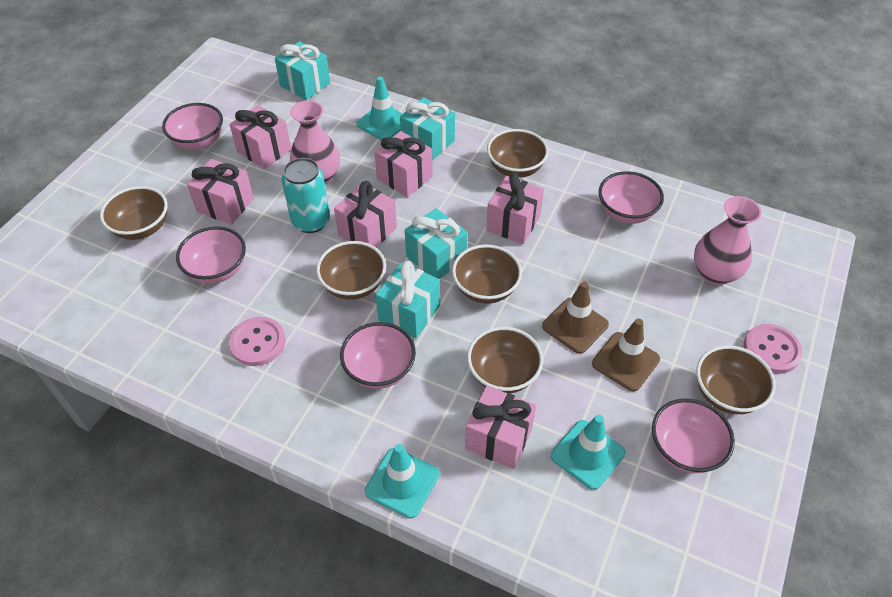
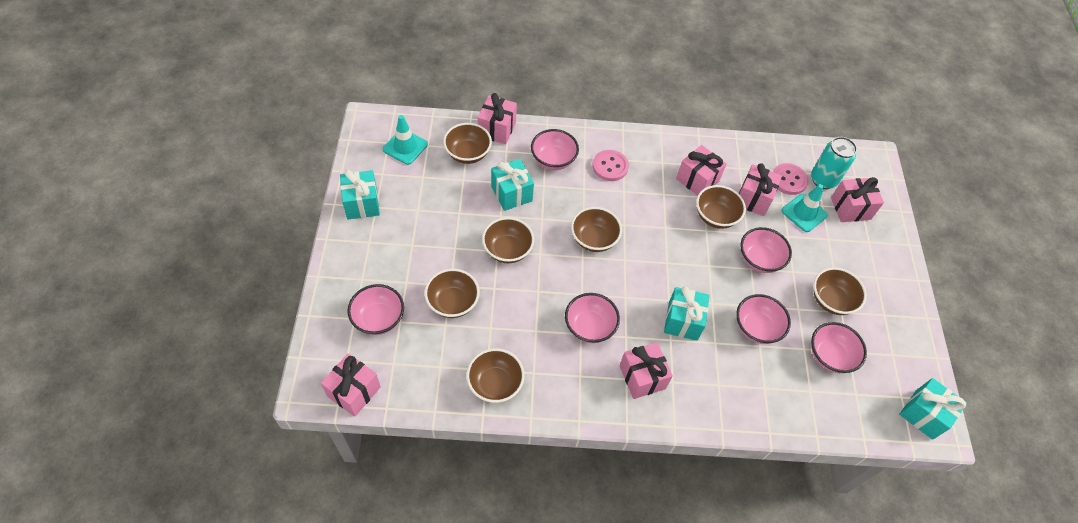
brown bowl: 6 -> 7
brown traffic cone: 2 -> 0
pink bowl: 5 -> 6
pink vase: 2 -> 0
turquoise traffic cone: 3 -> 2

